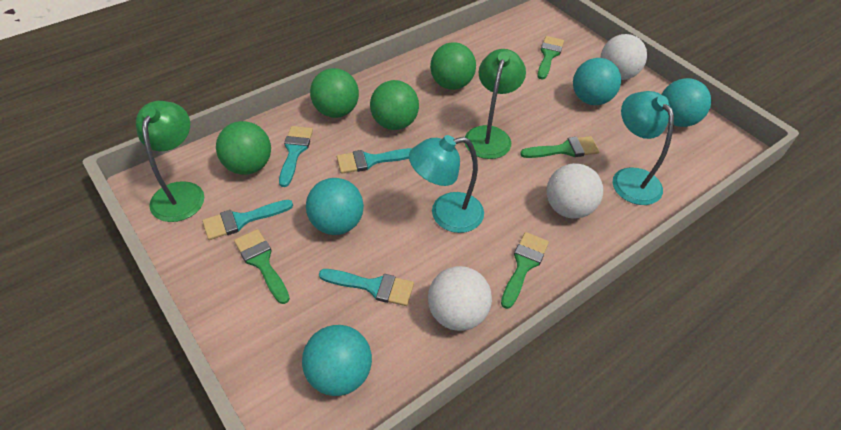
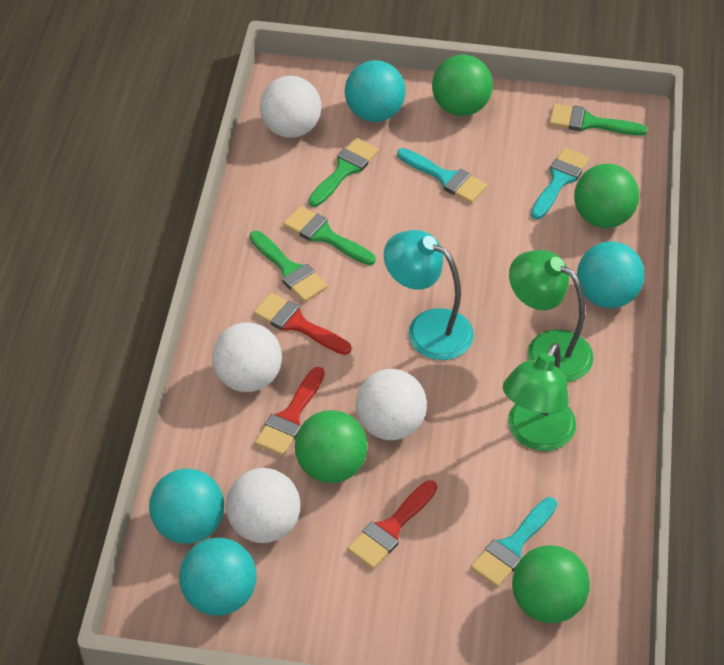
red brush: 0 -> 3
turquoise brush: 4 -> 3
turquoise lamp: 2 -> 1
white ball: 3 -> 4

